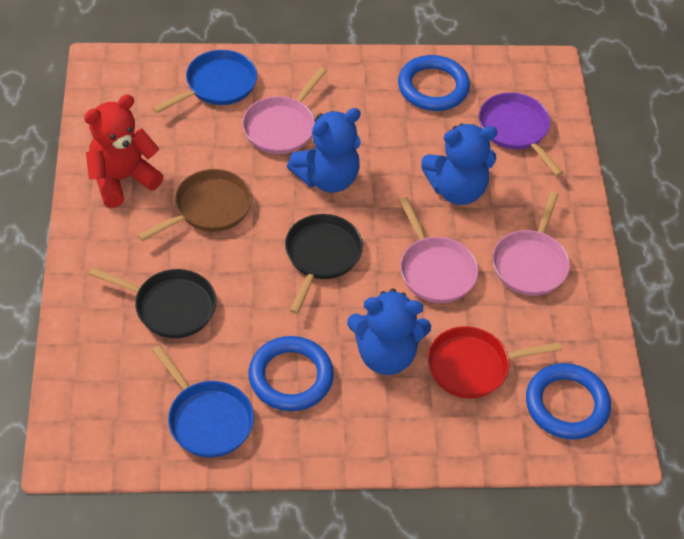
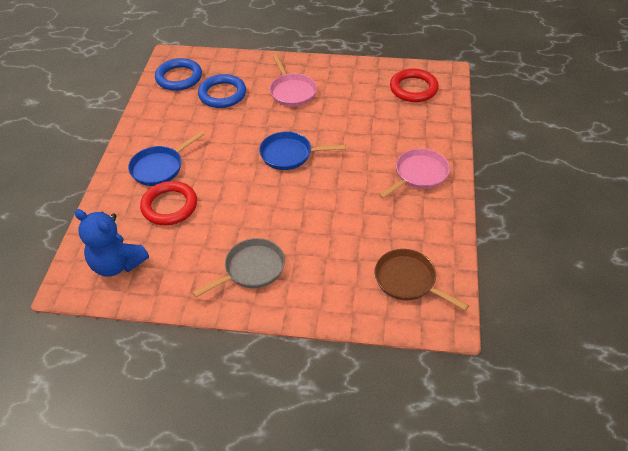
black pan: 2 -> 0
blue ring: 3 -> 2
blue teddy bear: 3 -> 1
grey pan: 0 -> 1
pink pan: 3 -> 2
purple pan: 1 -> 0
red pan: 1 -> 0
red ring: 0 -> 2
red teddy bear: 1 -> 0

